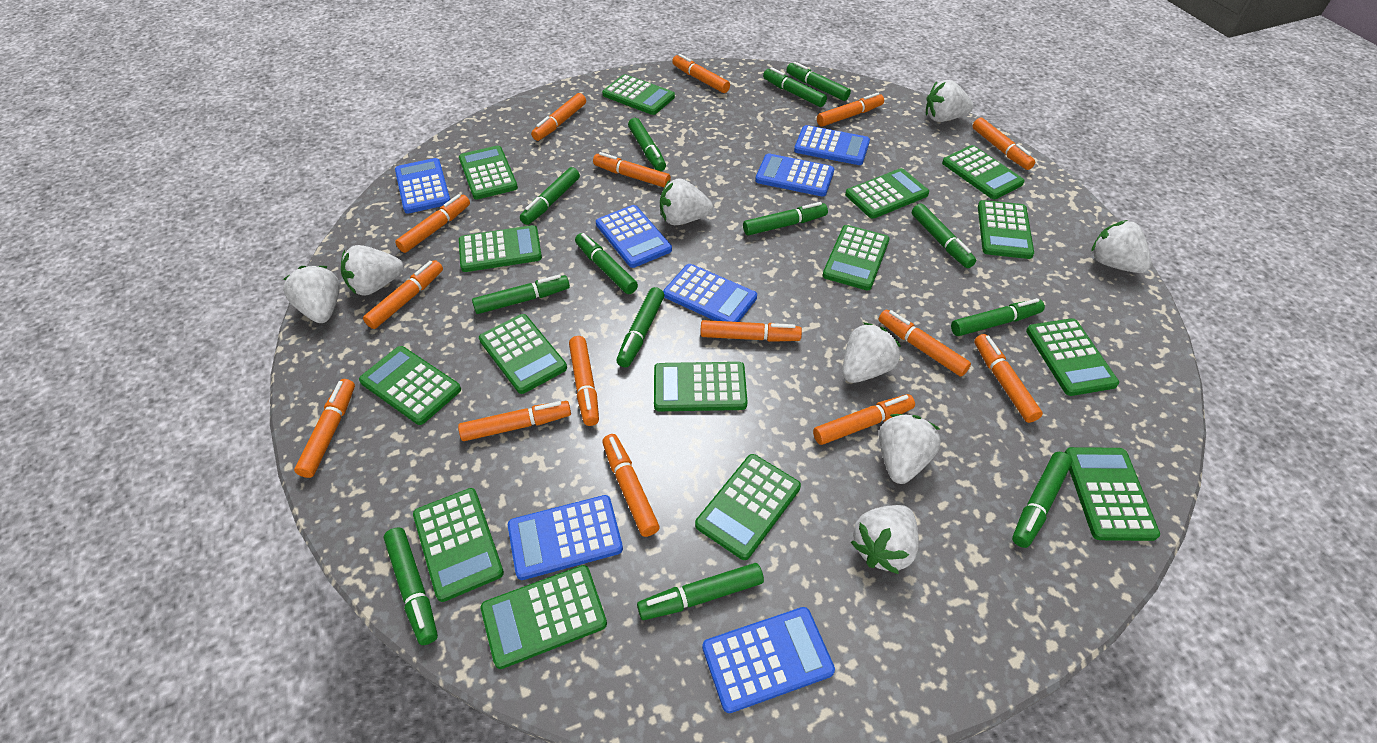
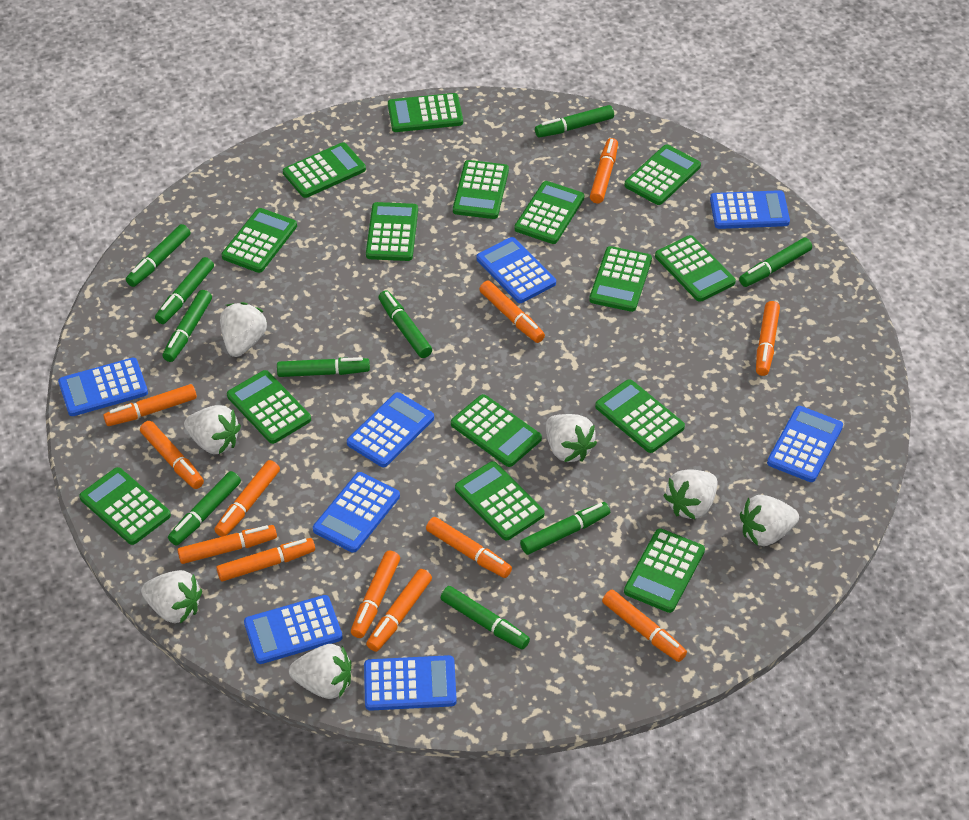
blue calculator: 7 -> 8
green marker: 13 -> 10
orange marker: 15 -> 12
white strawberry: 8 -> 7

